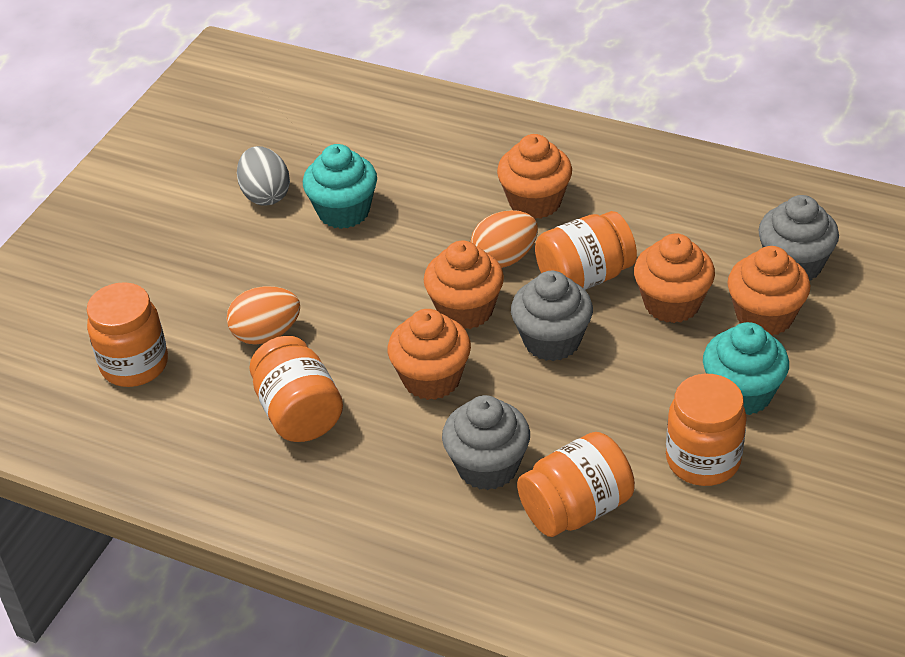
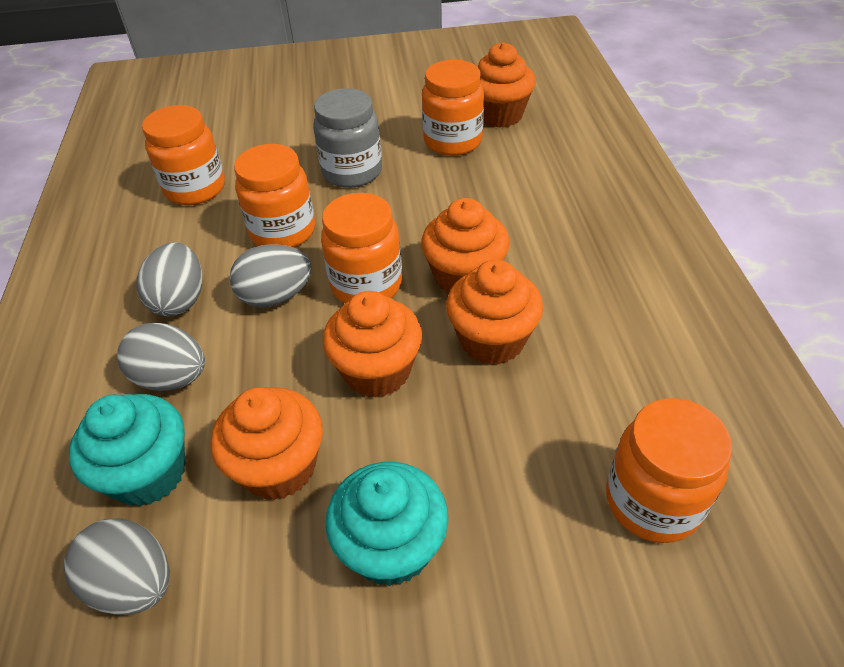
grey cupcake: 3 -> 0
grey egg: 1 -> 4
grey jar: 0 -> 1
orange egg: 2 -> 0

